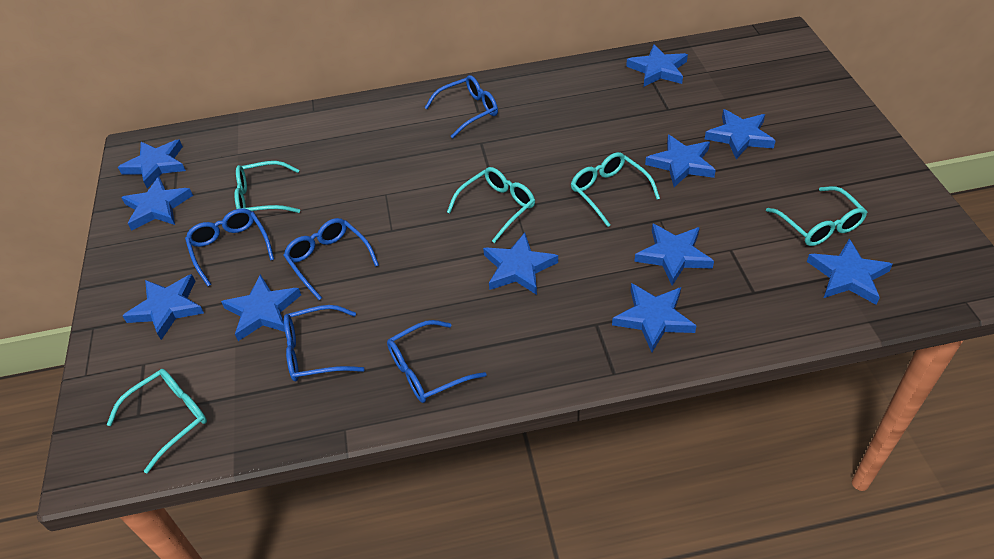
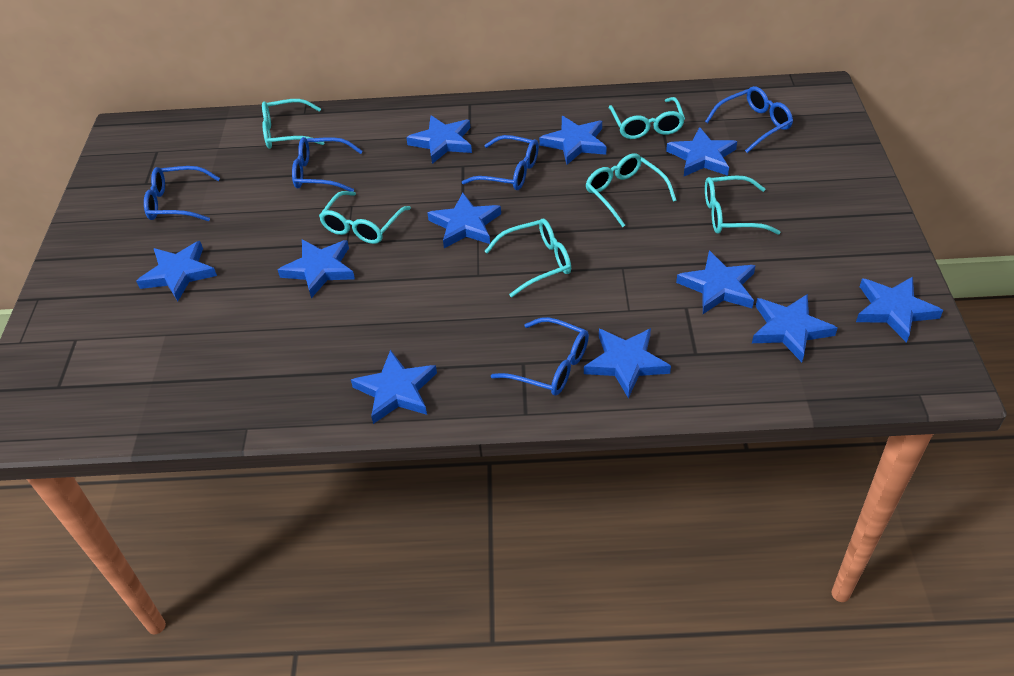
turquoise glasses: 5 -> 6

